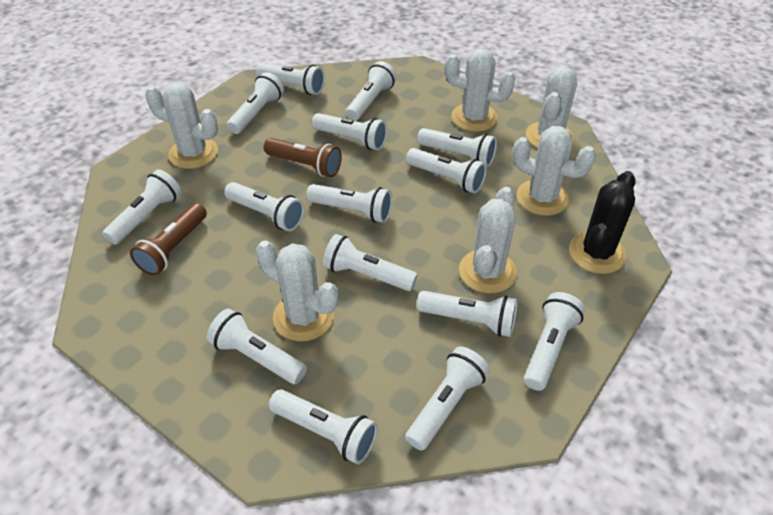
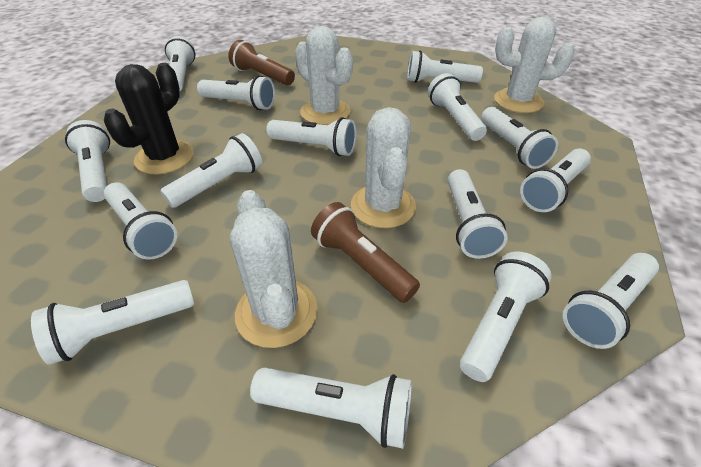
white cactus: 6 -> 4

